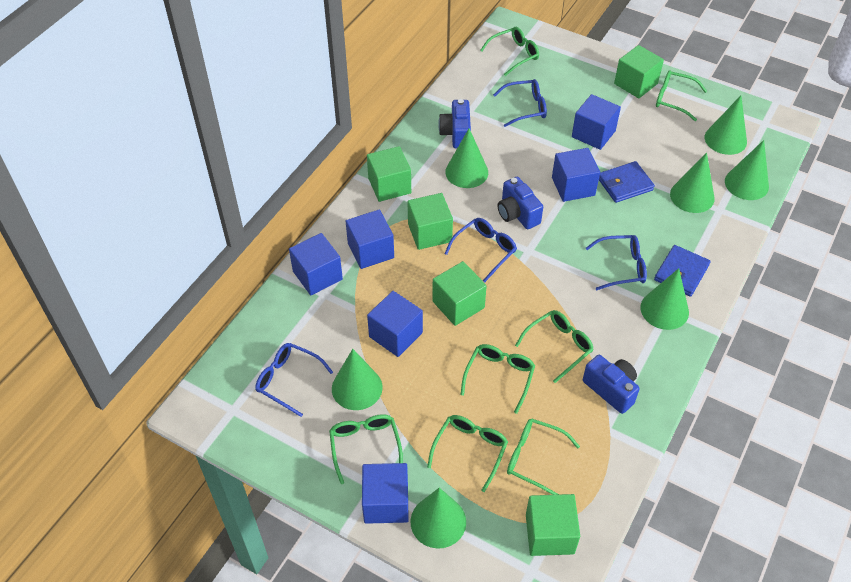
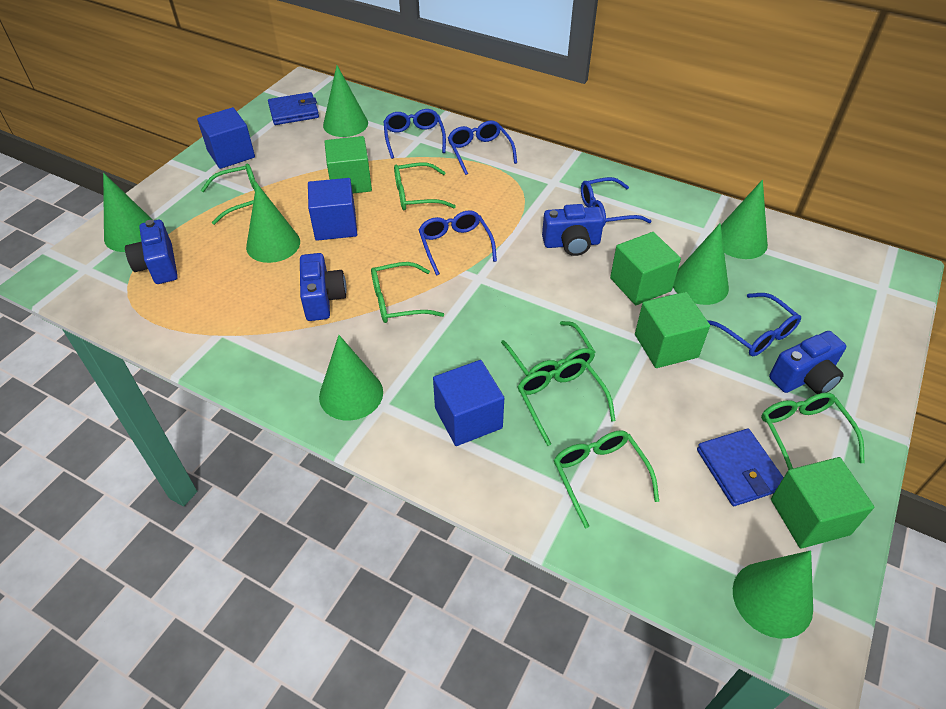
blue camera: 3 -> 4
blue cube: 6 -> 3
blue glasses: 4 -> 5
green cube: 5 -> 4

